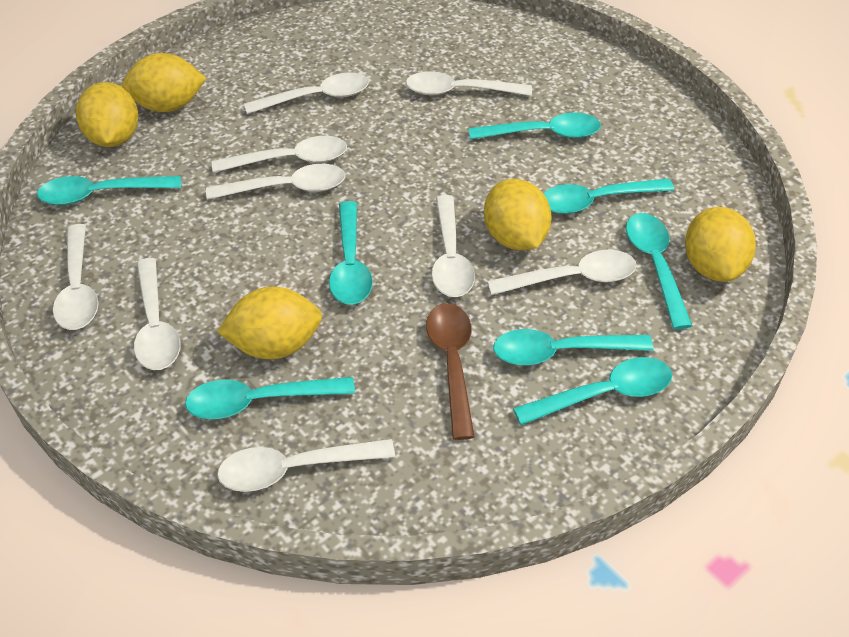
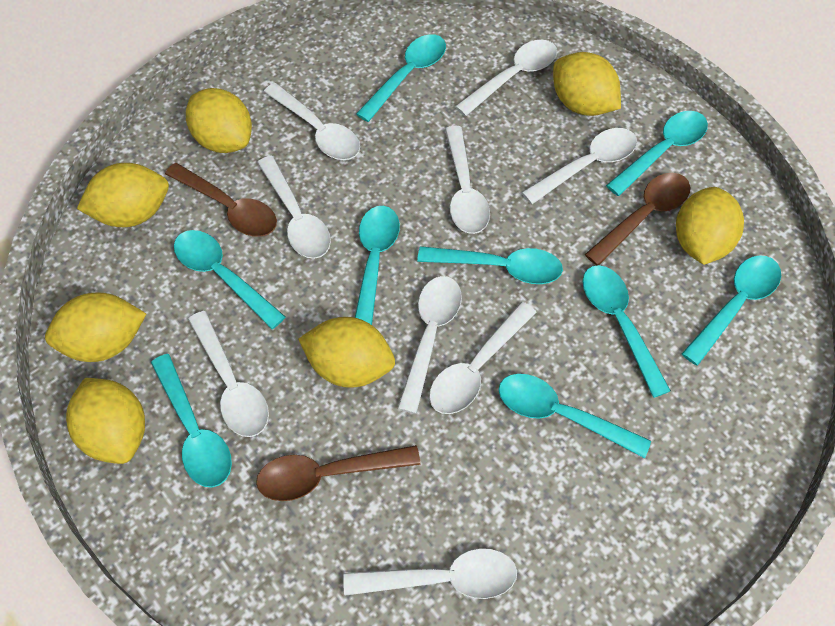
brown spoon: 1 -> 3
turquoise spoon: 8 -> 9
yellow lemon: 5 -> 7

